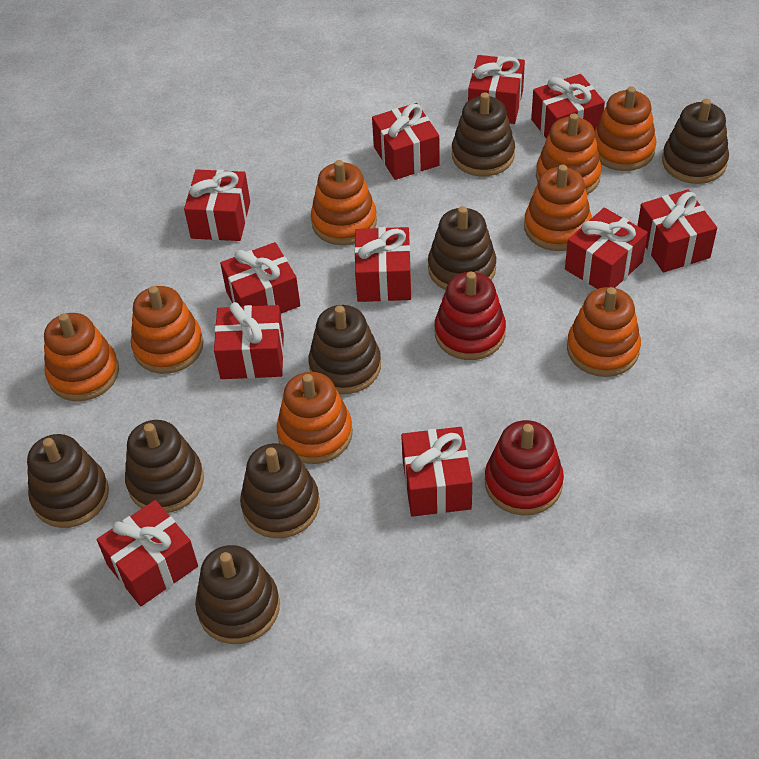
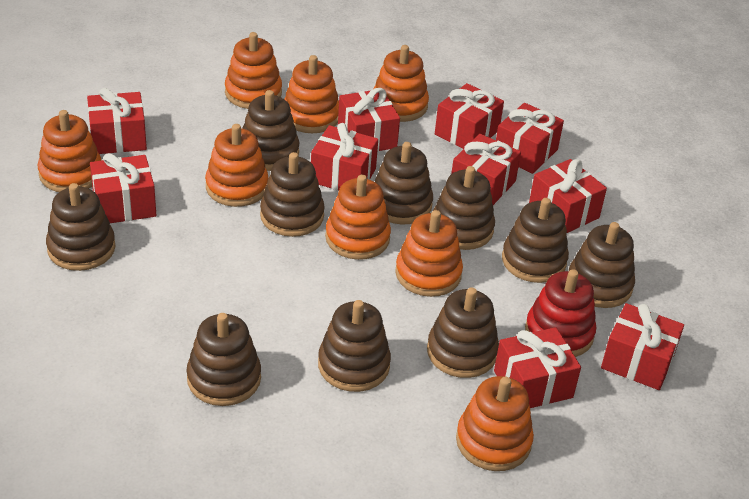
brown stacking toy: 8 -> 10
red gift: 11 -> 10
red stacking toy: 2 -> 1

